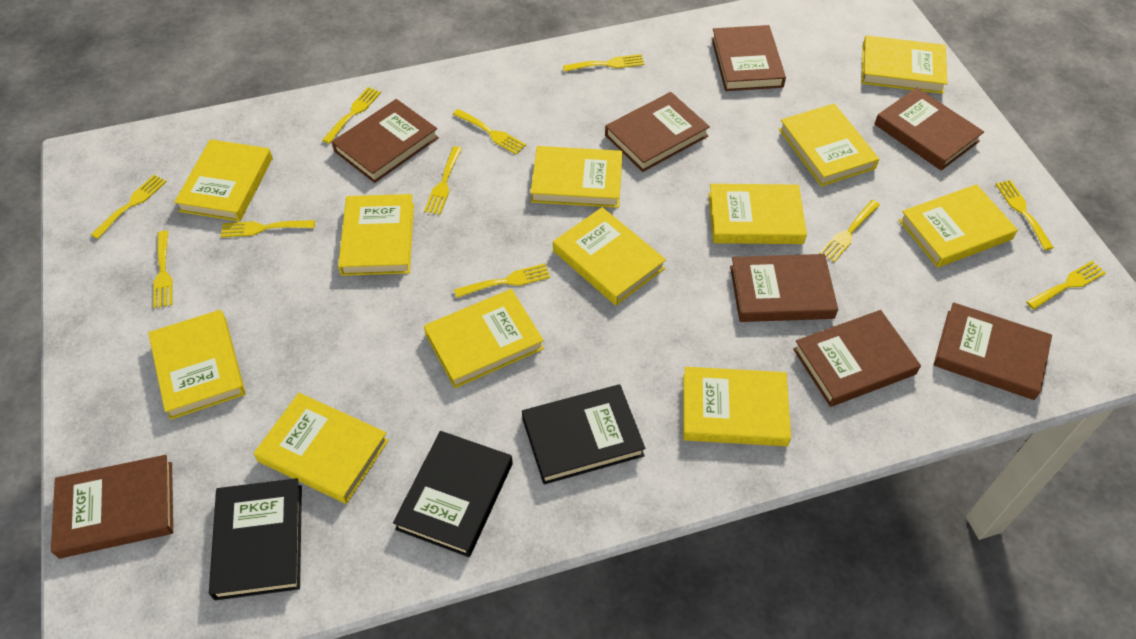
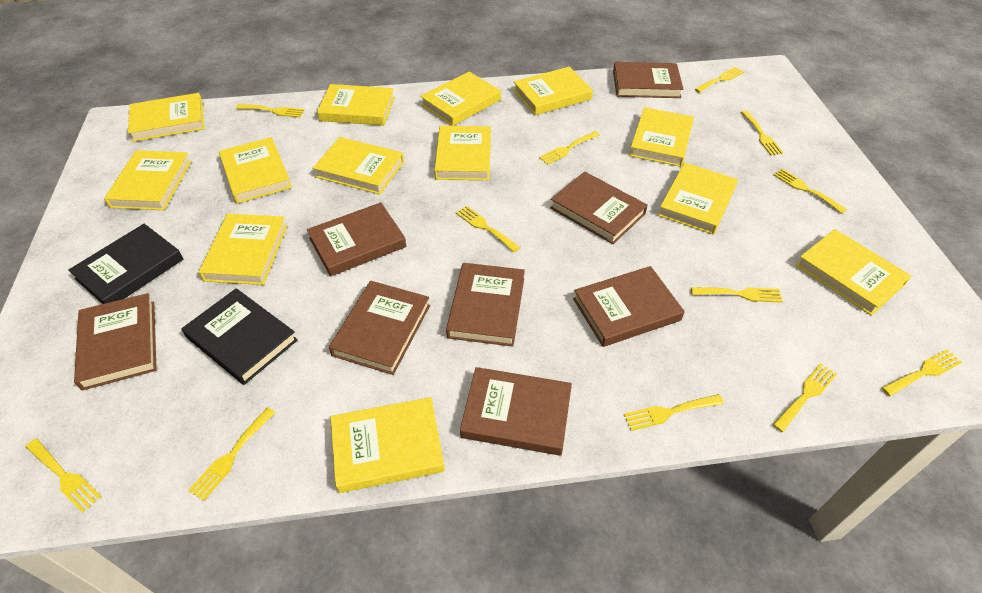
black book: 3 -> 2
yellow book: 12 -> 13
yellow fork: 11 -> 12

